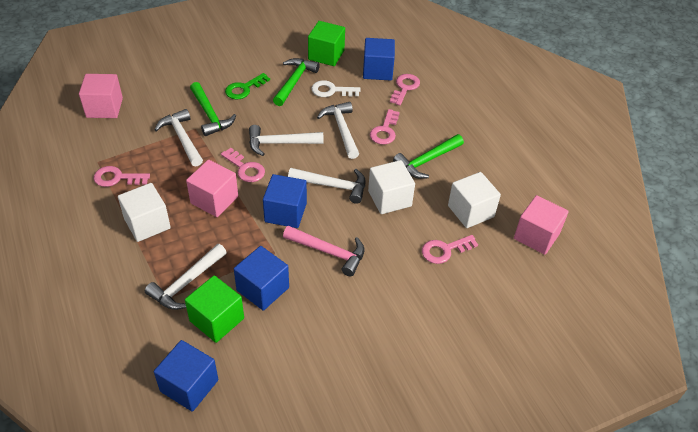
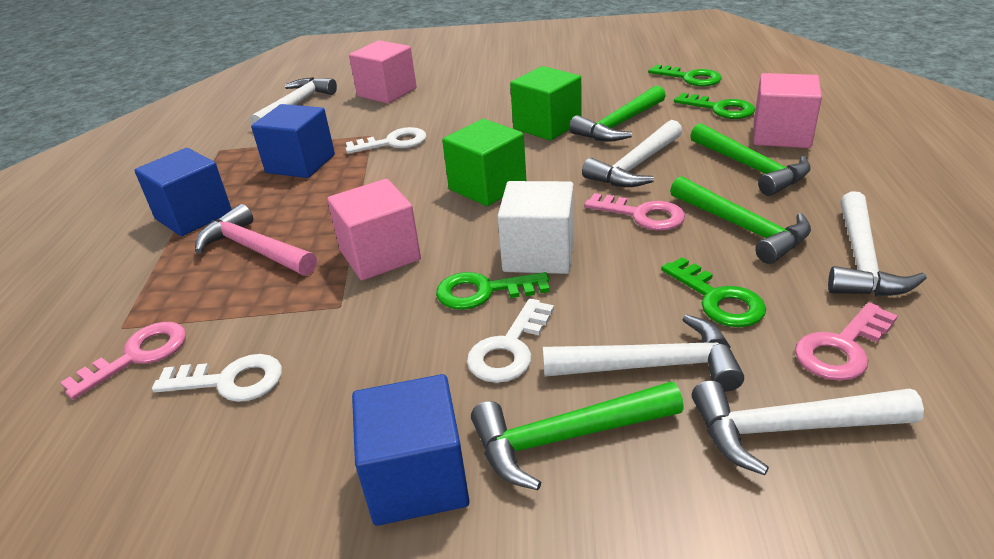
blue cube: 4 -> 3
green hammer: 3 -> 4
green key: 1 -> 4
pink key: 5 -> 3
white cube: 3 -> 1
white key: 1 -> 3

